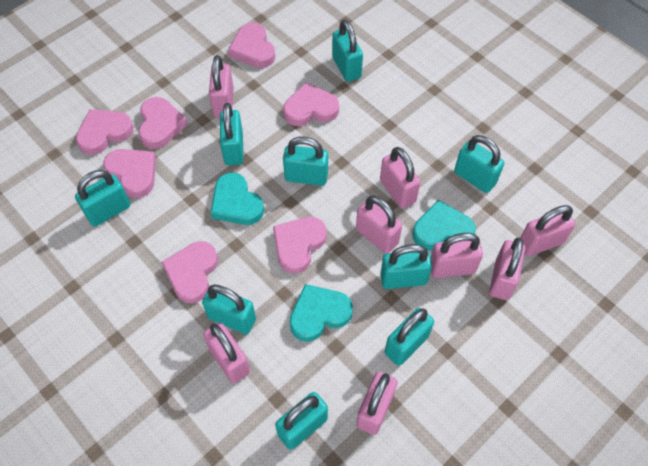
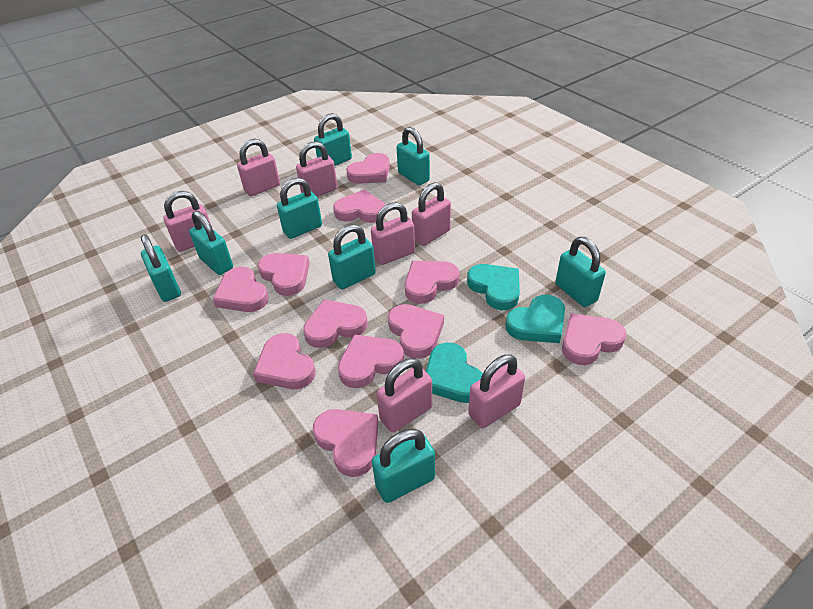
pink heart: 7 -> 11
pink padlock: 8 -> 7
turquoise padlock: 9 -> 8

